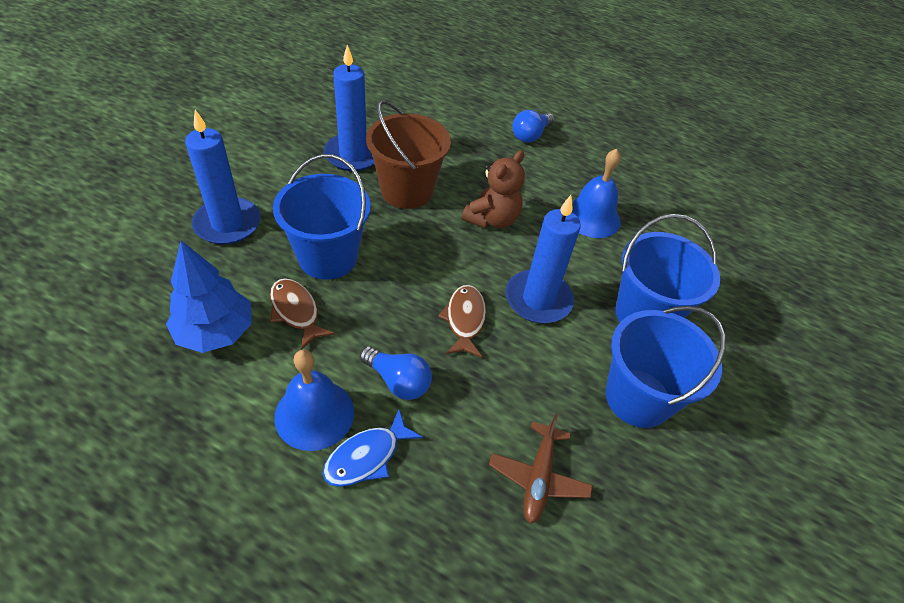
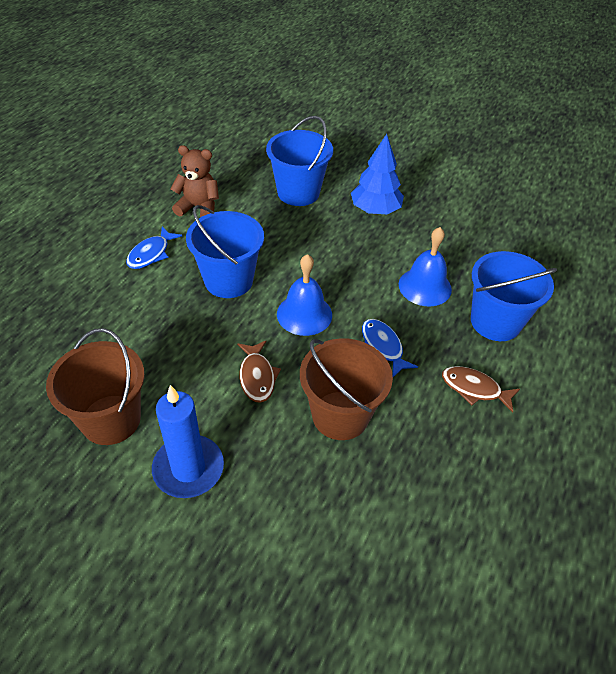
blue candle: 3 -> 1
blue fish: 1 -> 2
blue light bulb: 2 -> 0
brown bucket: 1 -> 2
brown plane: 1 -> 0

